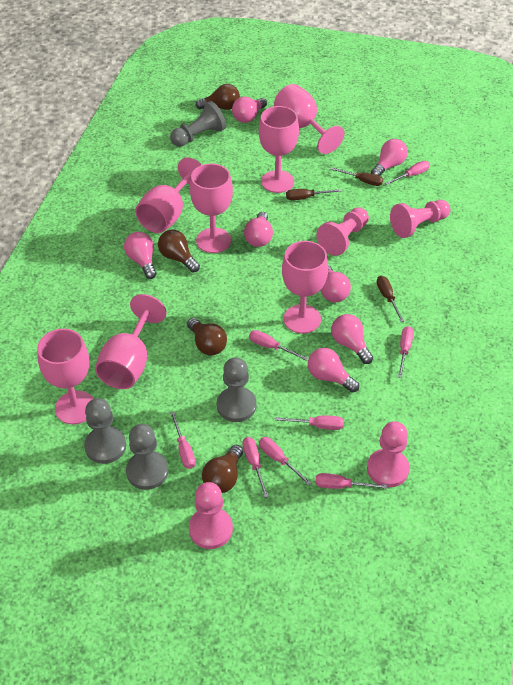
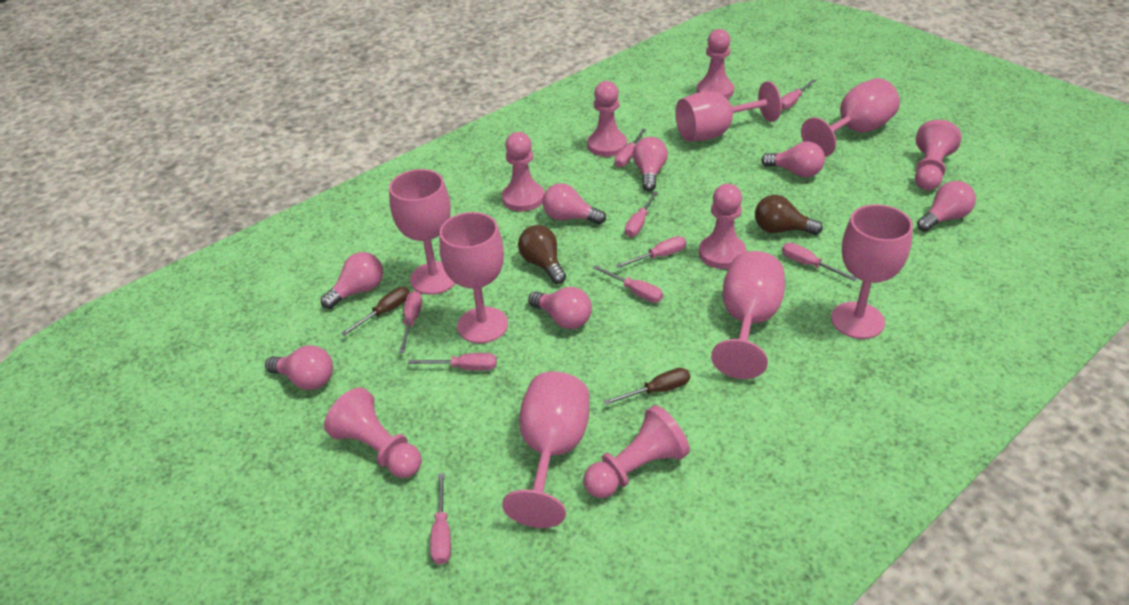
brown light bulb: 4 -> 2
brown screwdriver: 3 -> 2
grey pawn: 4 -> 0
pink pawn: 4 -> 7
pink screwdriver: 8 -> 9

